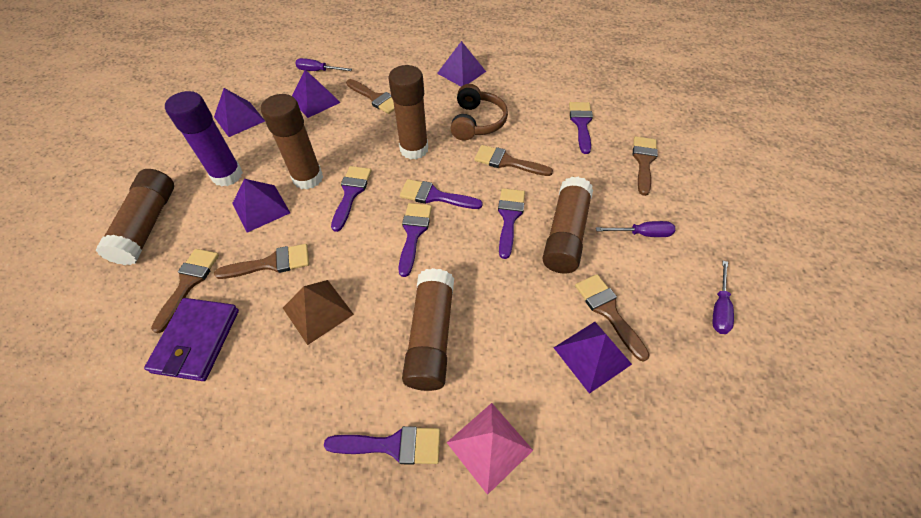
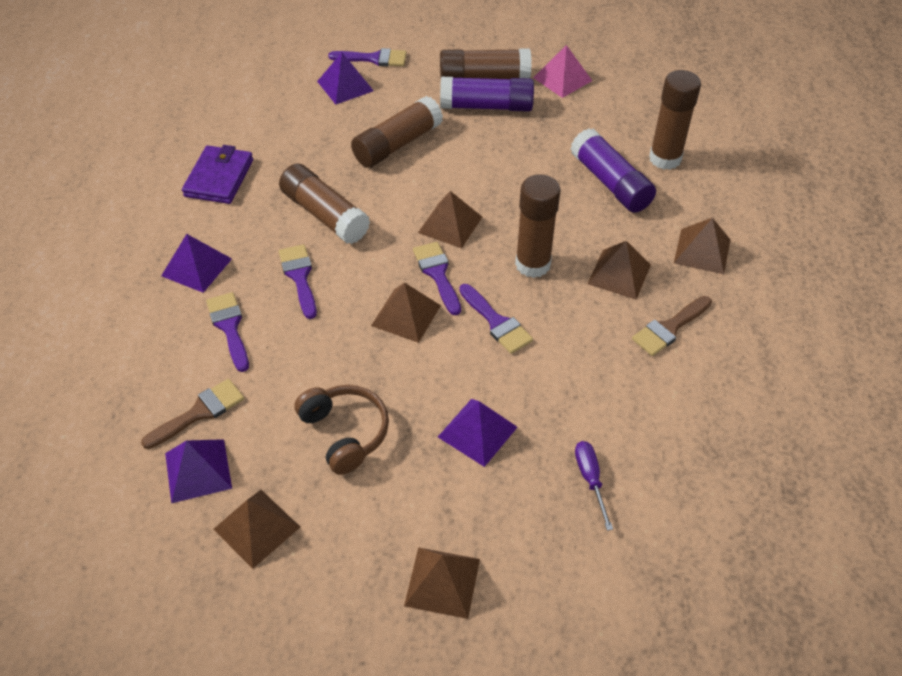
brown brush: 6 -> 2
brown pyramid: 1 -> 6
purple brush: 6 -> 5
purple glue stick: 1 -> 2
purple pyramid: 5 -> 4
purple screwdriver: 3 -> 1

